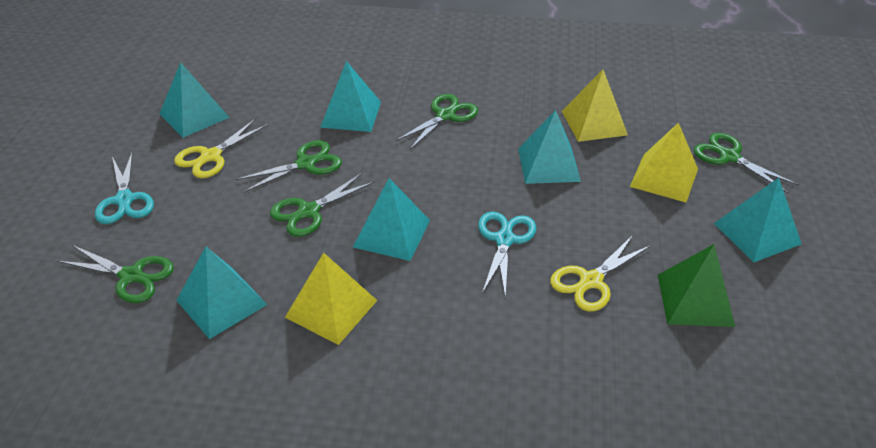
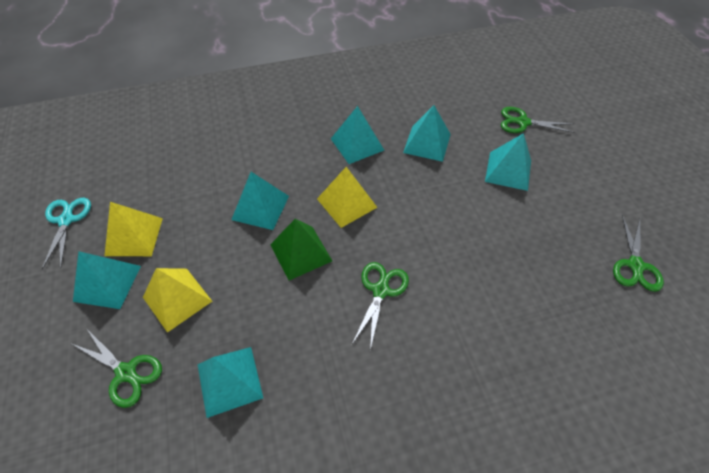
green scissors: 5 -> 4
turquoise scissors: 2 -> 1
yellow scissors: 2 -> 0

